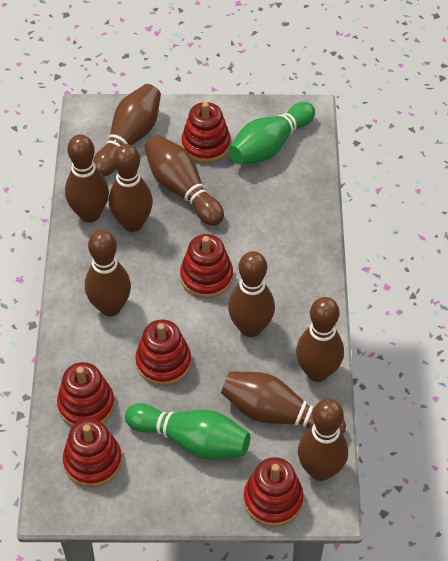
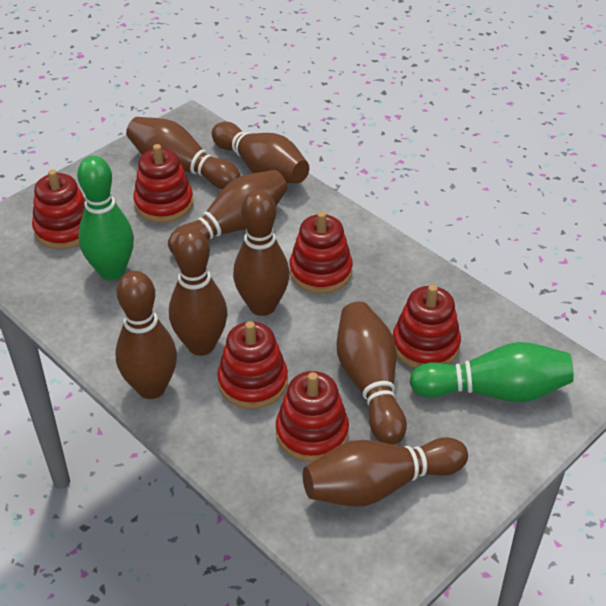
brown bowling pin: 9 -> 8

